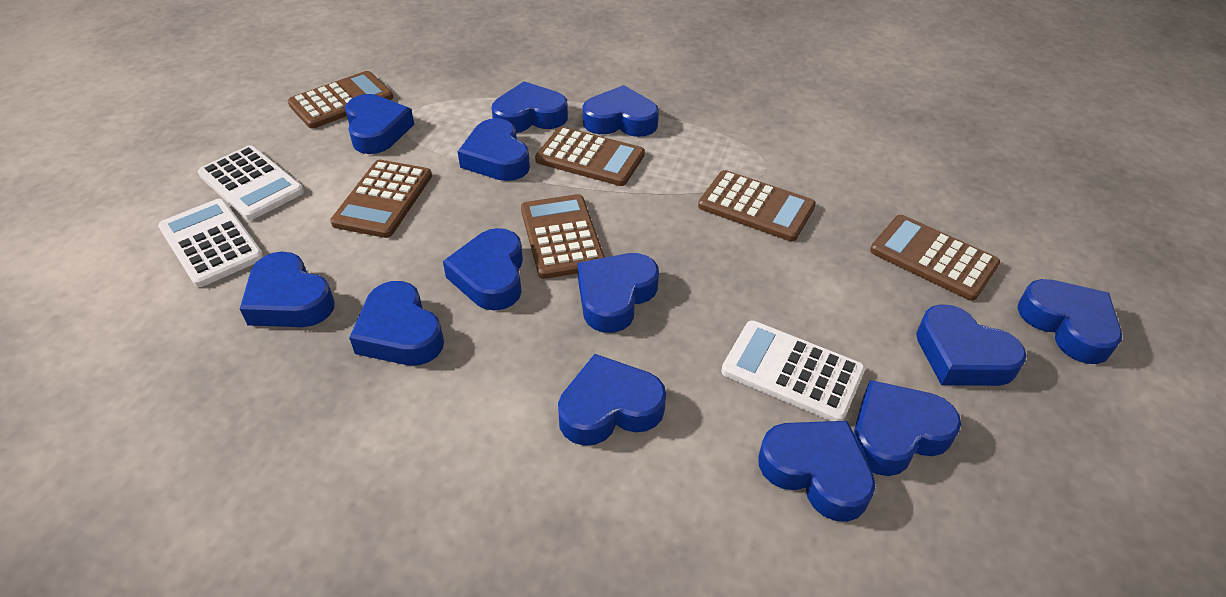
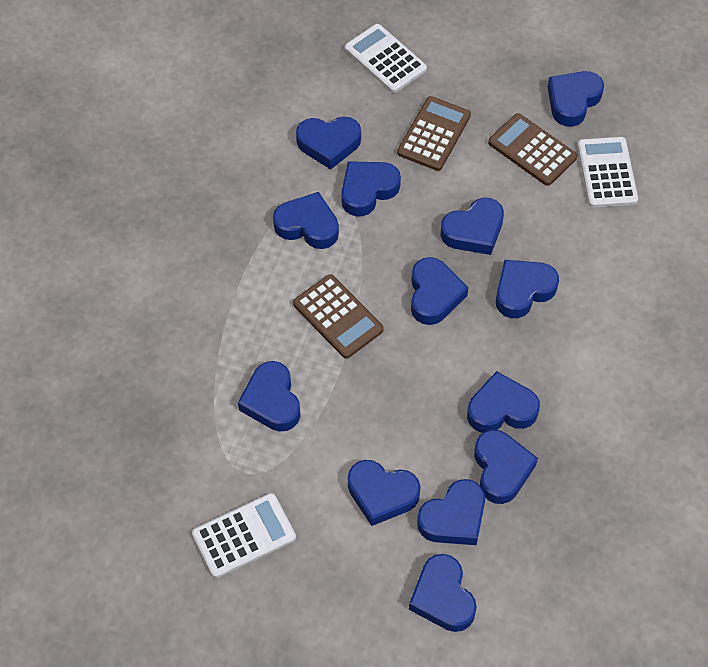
brown calculator: 6 -> 3

